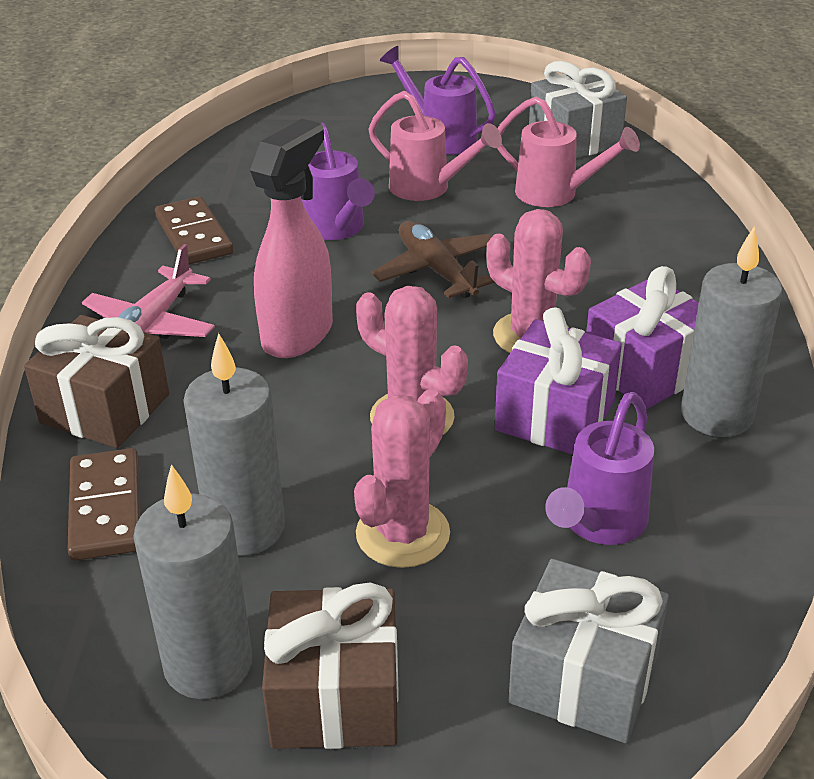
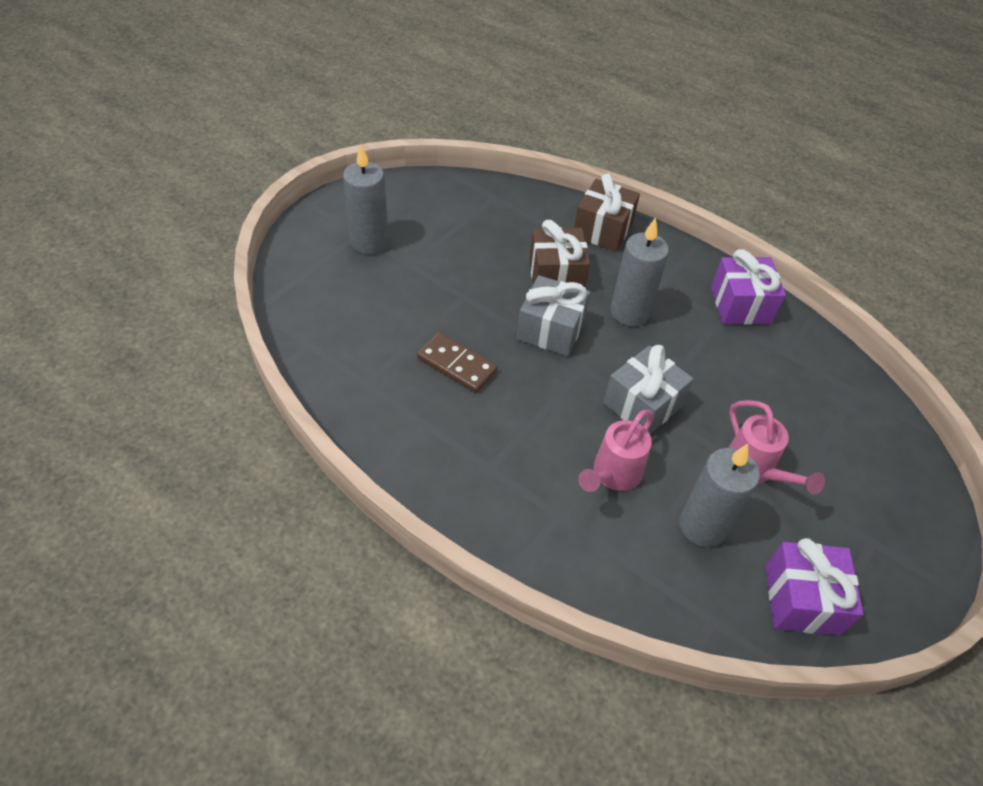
brown domino: 2 -> 1
brown plane: 1 -> 0
pink cactus: 3 -> 0
pink plane: 1 -> 0
pink spray bottle: 1 -> 0
purple watering can: 3 -> 0

